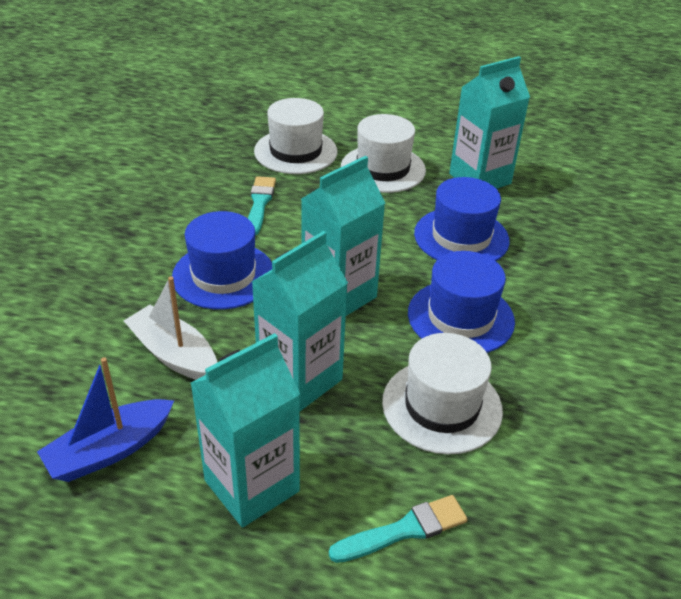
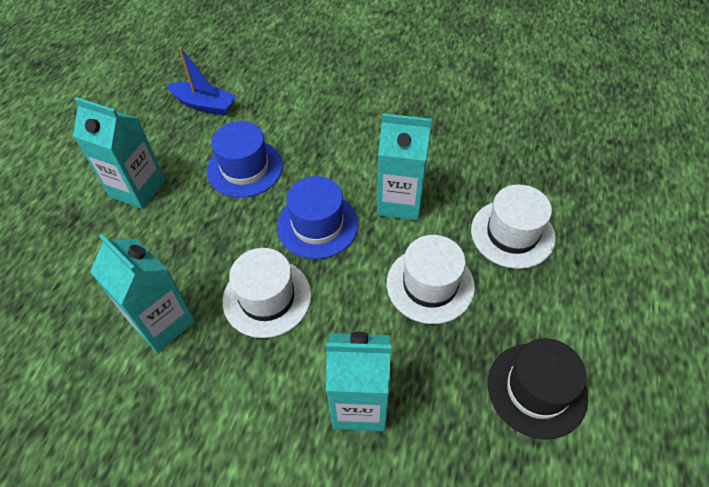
black hat: 0 -> 1
blue hat: 3 -> 2
turquoise brush: 2 -> 0
white boat: 1 -> 0

